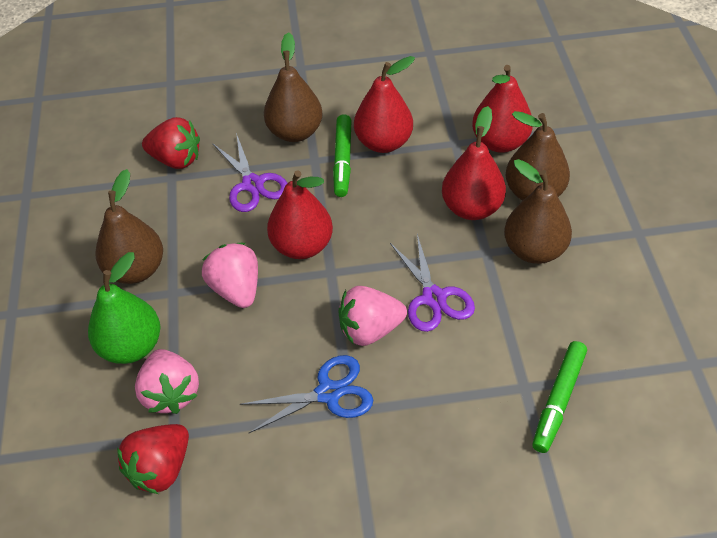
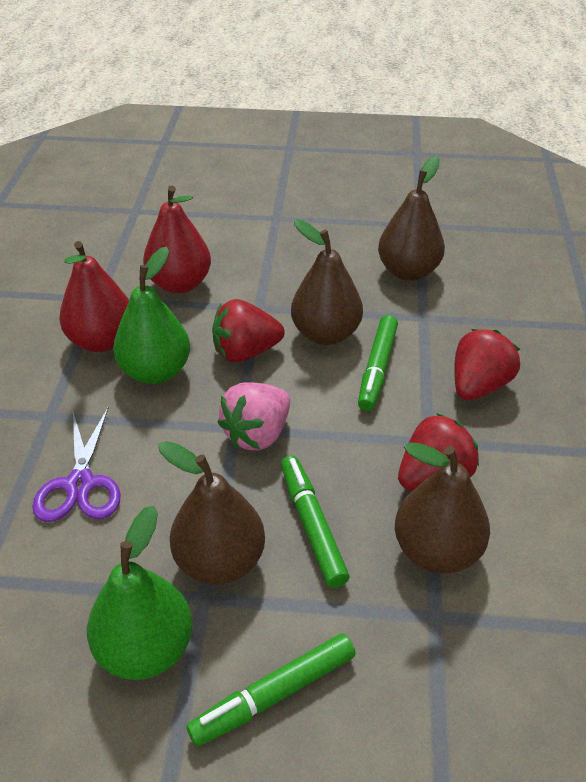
blue scissors: 1 -> 0
green marker: 2 -> 3
green pear: 1 -> 2
pink strawberry: 3 -> 1
purple scissors: 2 -> 1
red pear: 4 -> 2
red strawberry: 2 -> 3

